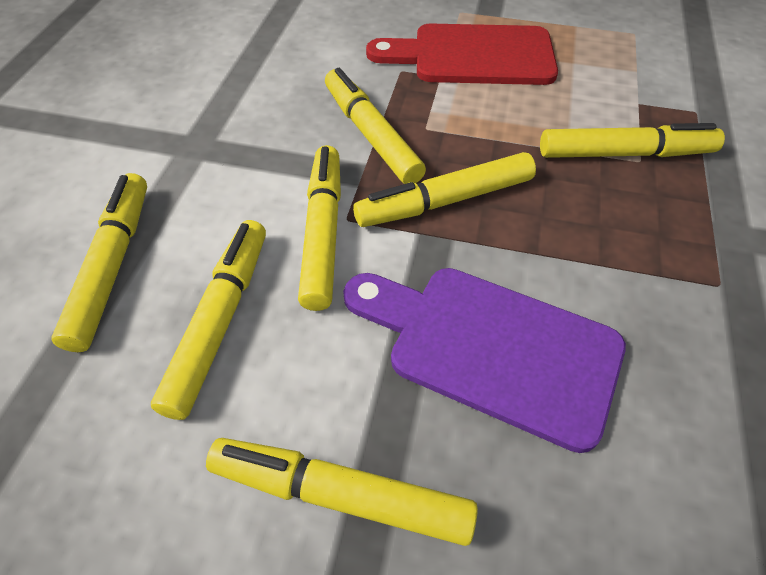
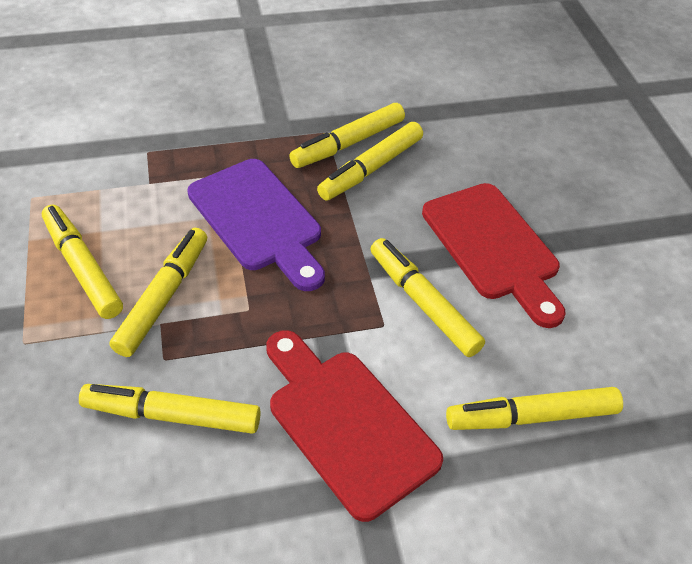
red cutting board: 1 -> 2

